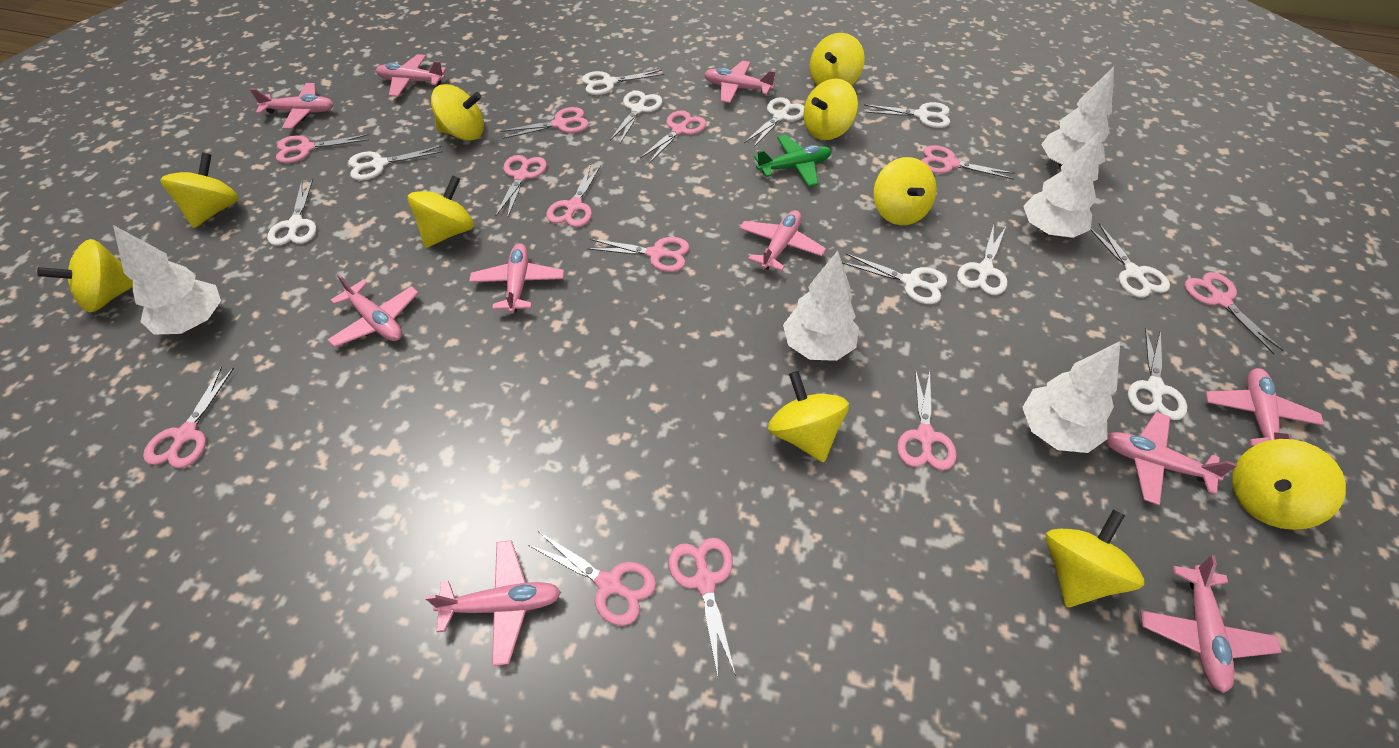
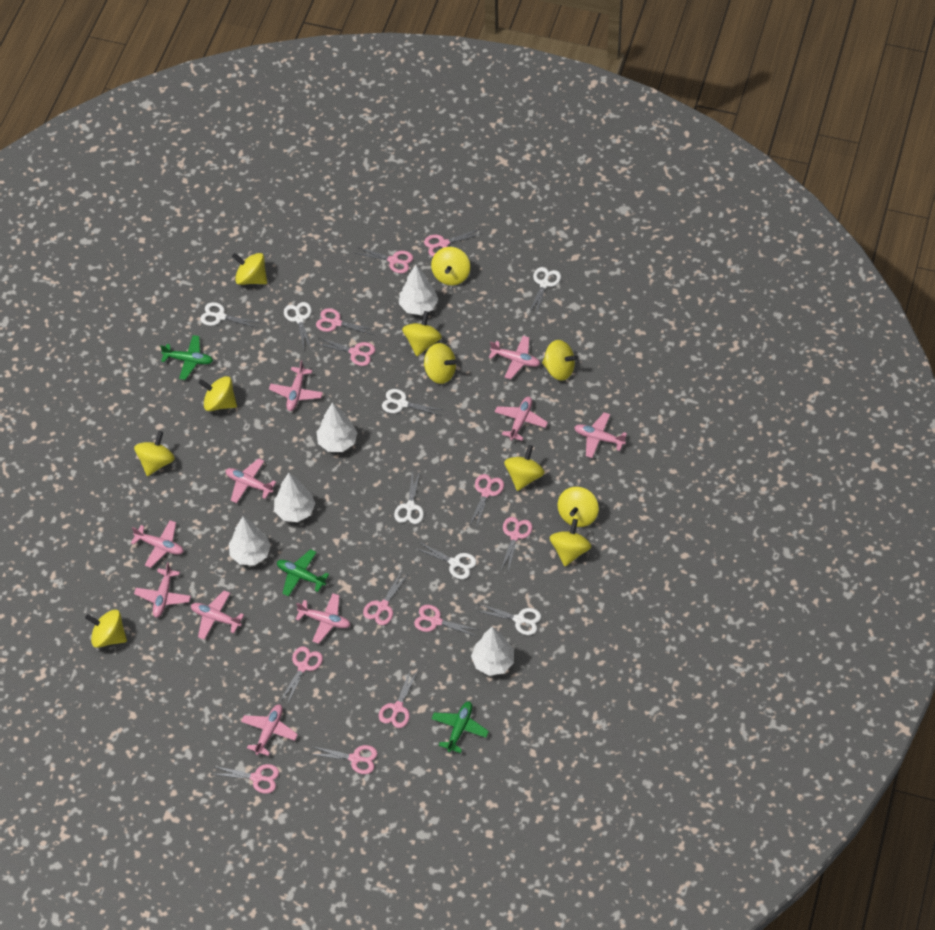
green plane: 1 -> 3
white scissors: 10 -> 7
yellow spinning top: 10 -> 11

